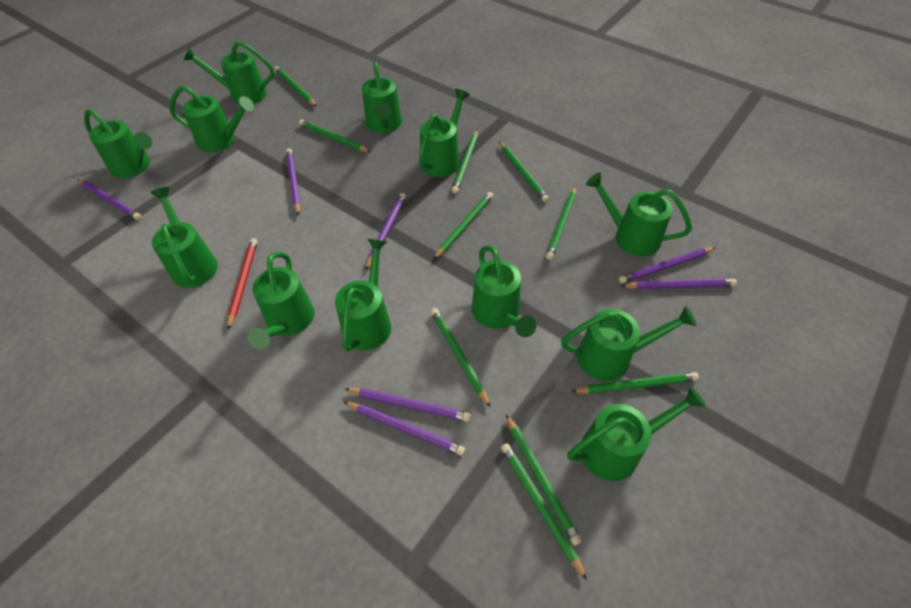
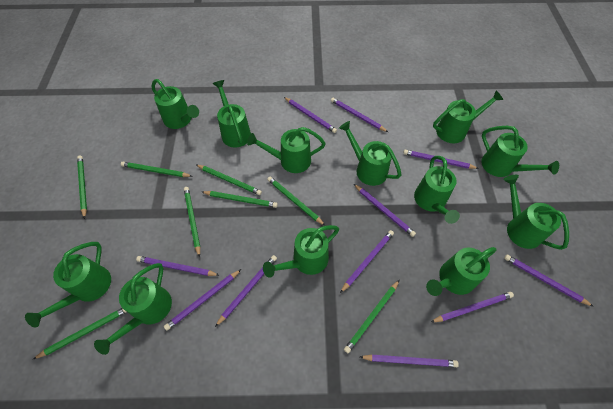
green pencil: 10 -> 8
purple pencil: 7 -> 11
red pencil: 1 -> 0

